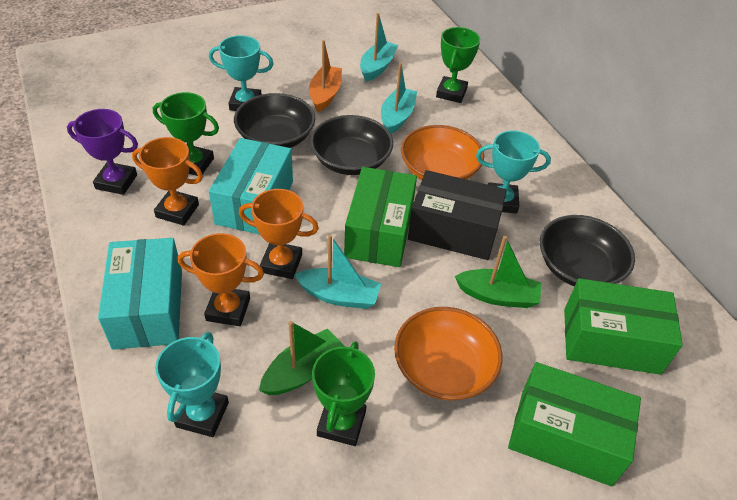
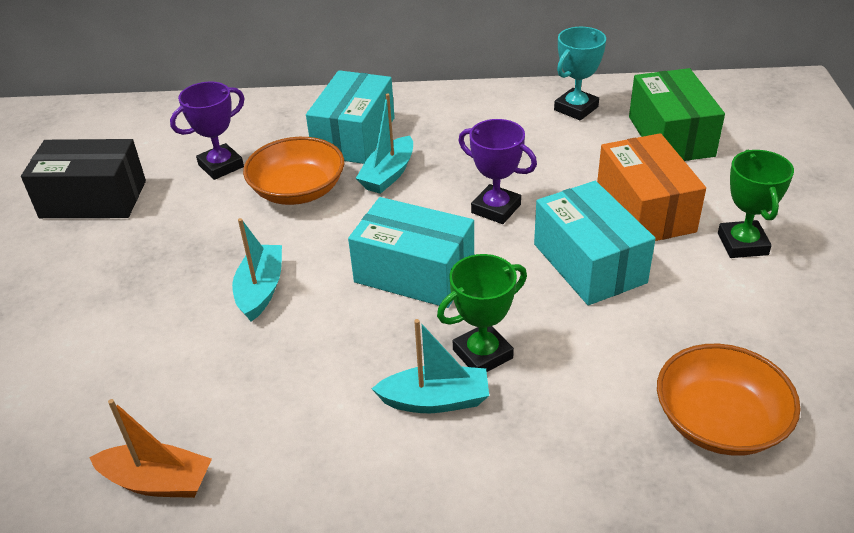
black bowl: 3 -> 0
green boat: 2 -> 0
green box: 3 -> 1
green trophy: 3 -> 2
orange box: 0 -> 1
orange trophy: 3 -> 0
purple trophy: 1 -> 2
turquoise box: 2 -> 3
turquoise trophy: 3 -> 1

